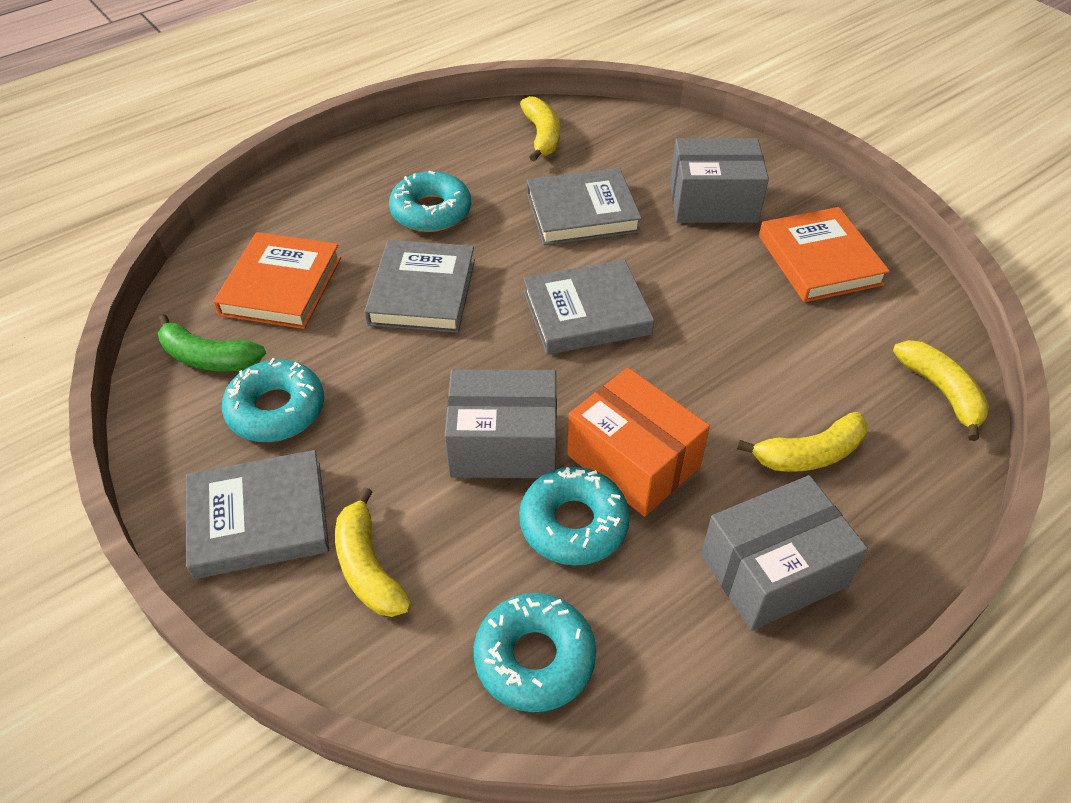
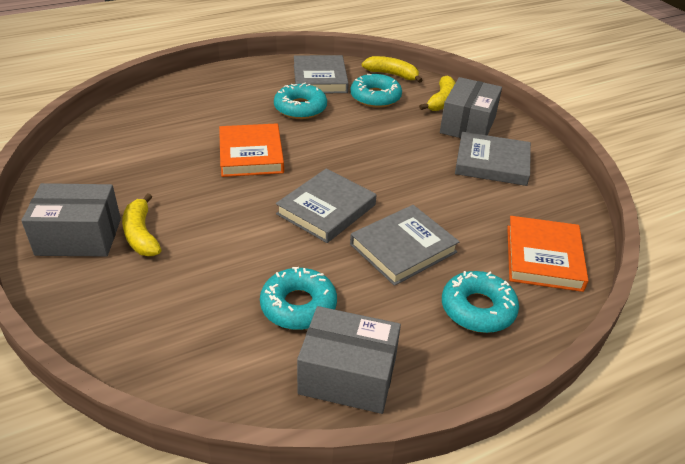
green banana: 1 -> 0
orange box: 1 -> 0
yellow banana: 4 -> 3

